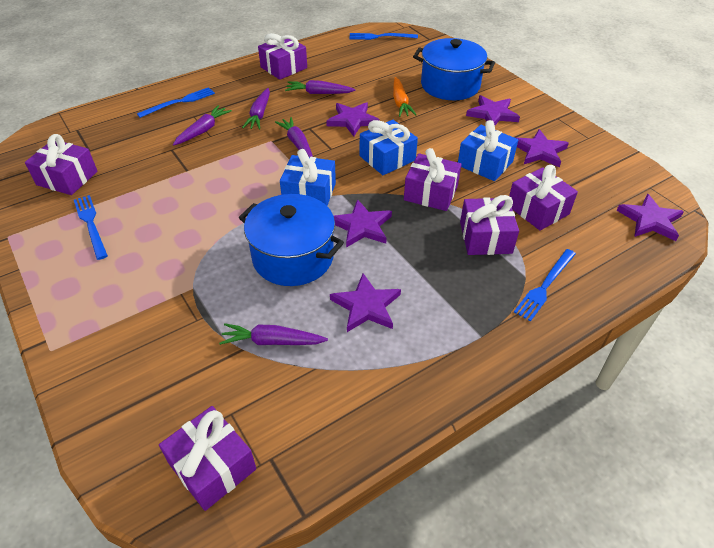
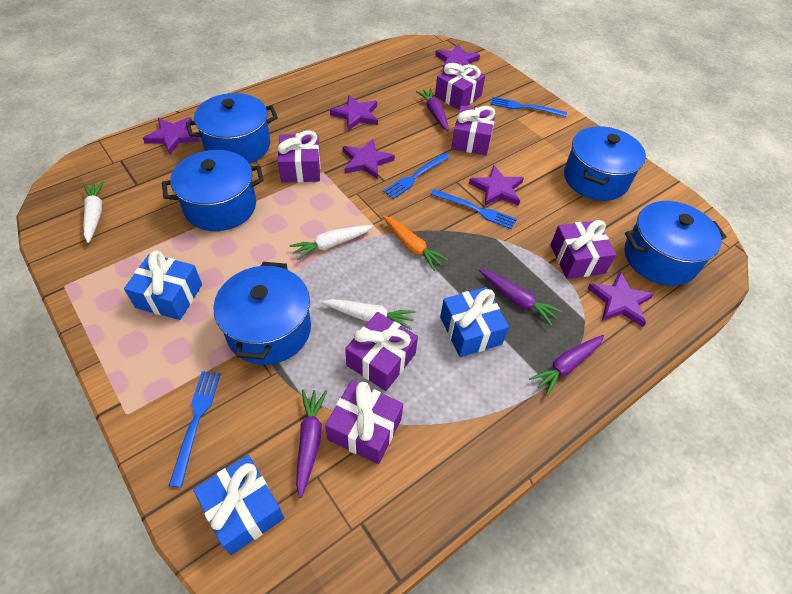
blue pot: 2 -> 5
purple carrot: 5 -> 4
white carrot: 0 -> 3

